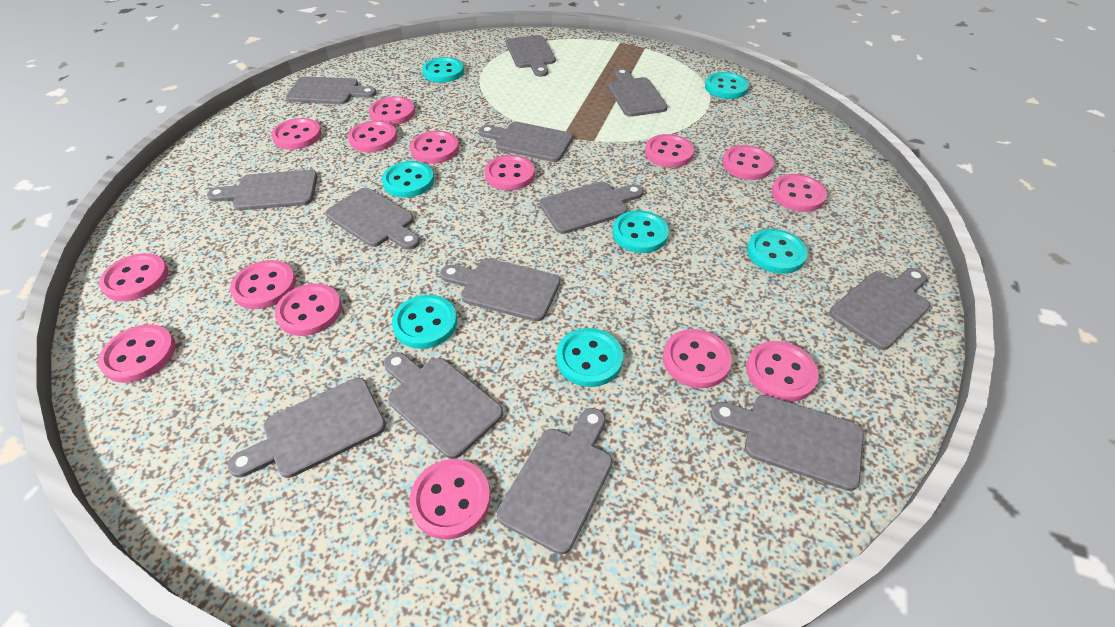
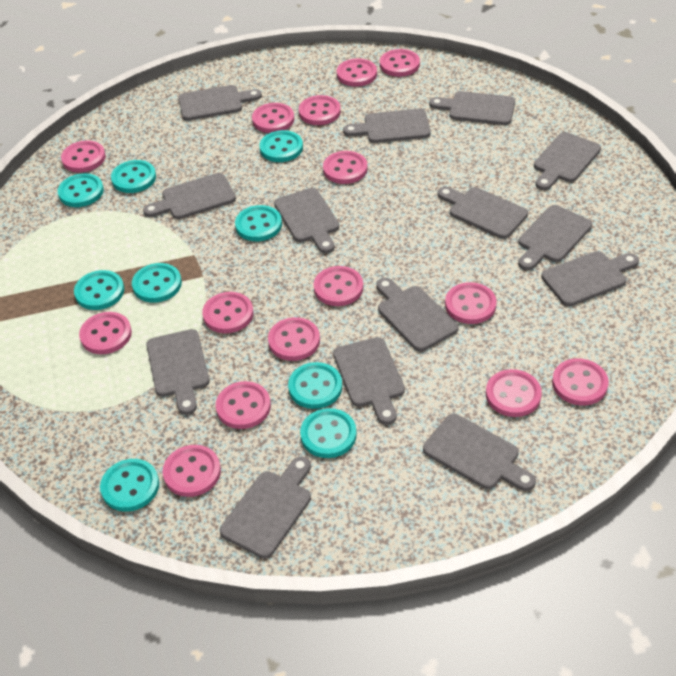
grey cutting board: 13 -> 14
turquoise button: 7 -> 9

